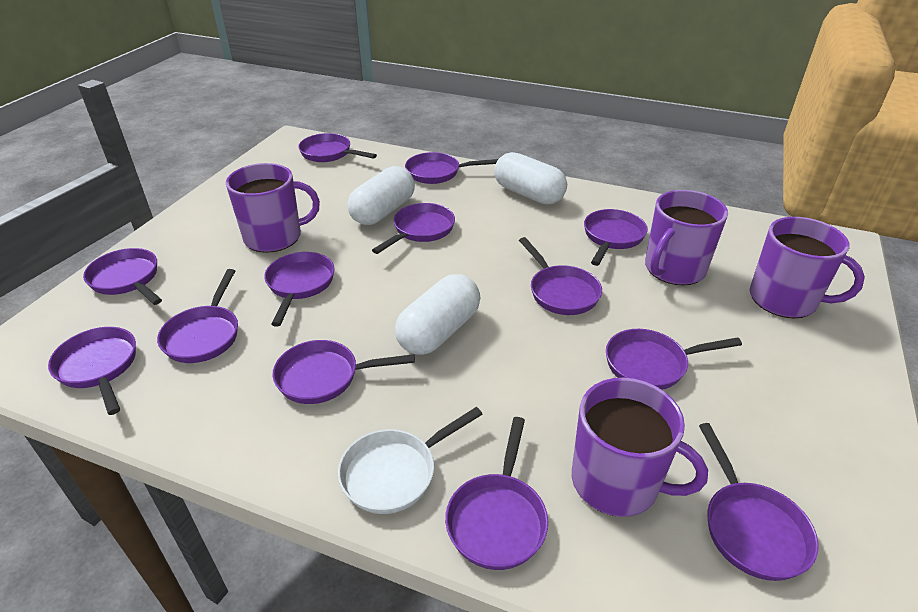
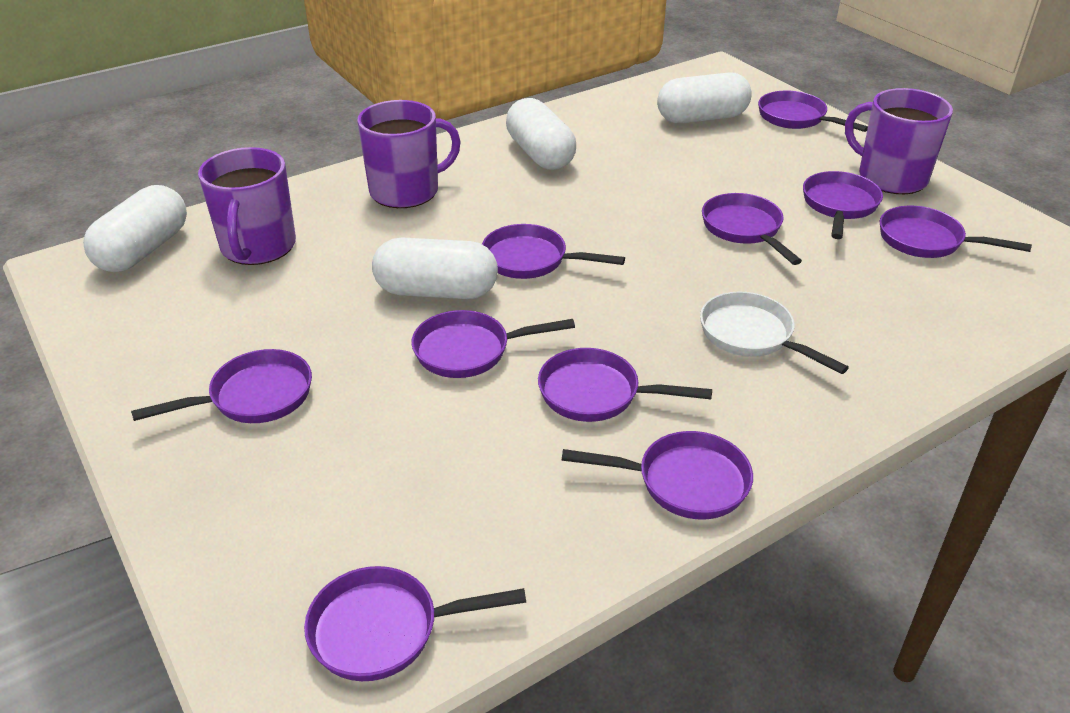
purple mug: 4 -> 3
purple pan: 13 -> 10
white capsule: 3 -> 4

